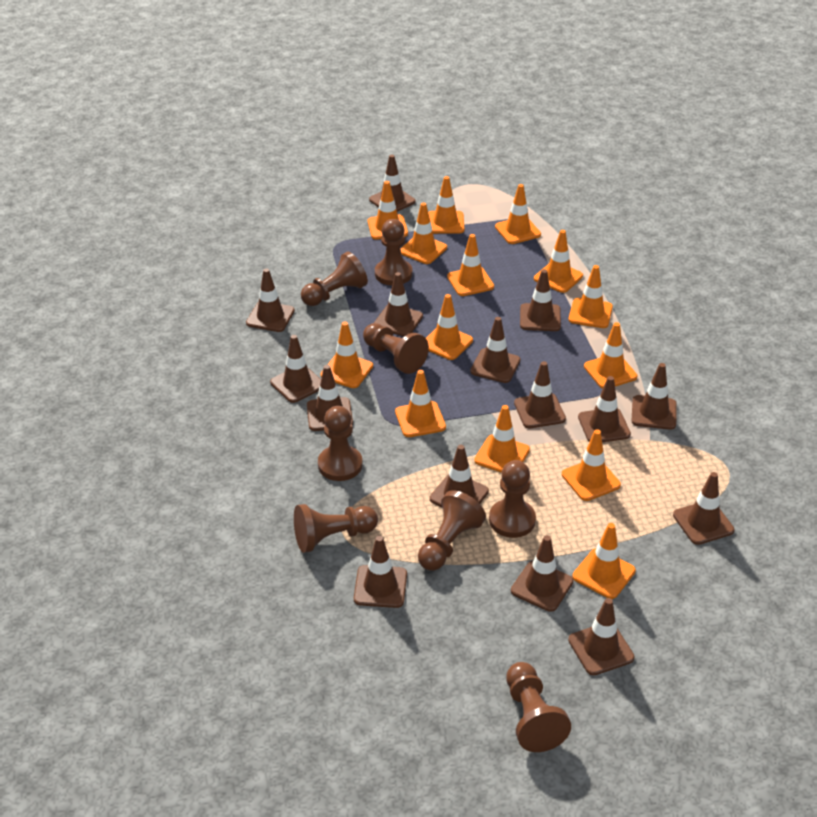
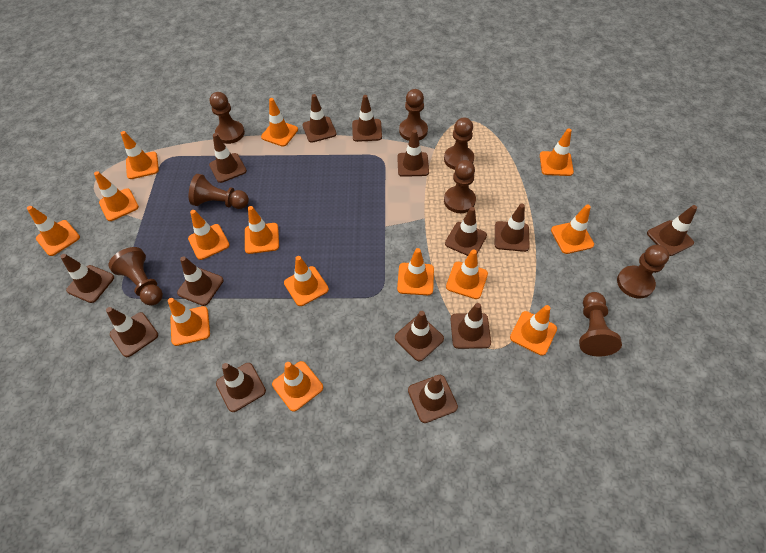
brown traffic cone: 15 -> 14

